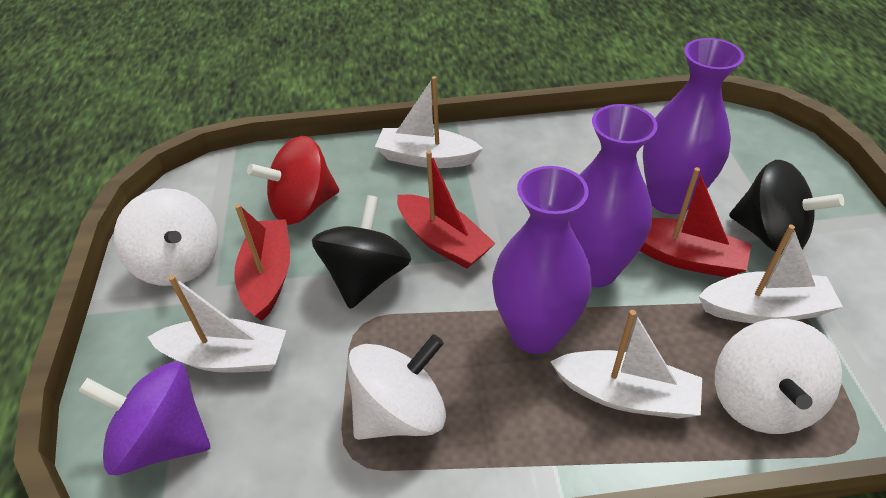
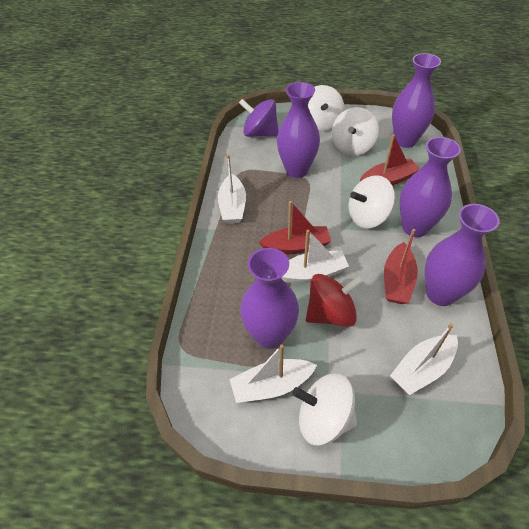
black spinning top: 2 -> 0
purple vase: 3 -> 5
white spinning top: 3 -> 4

